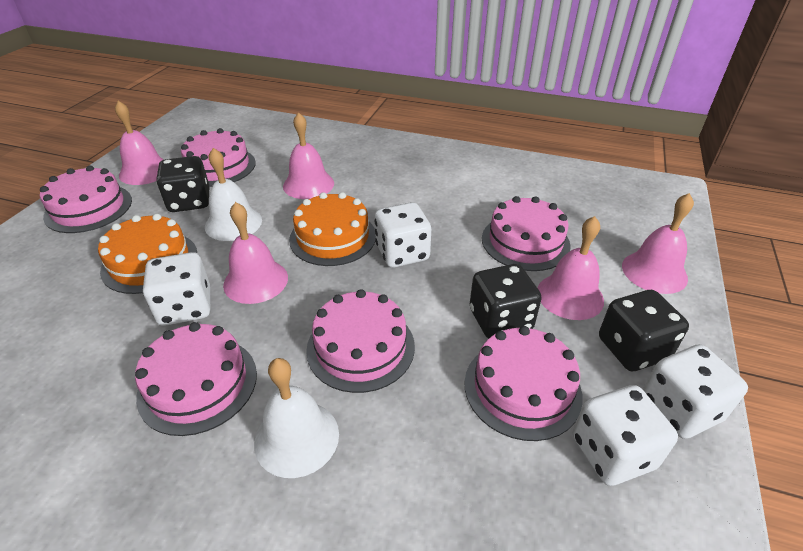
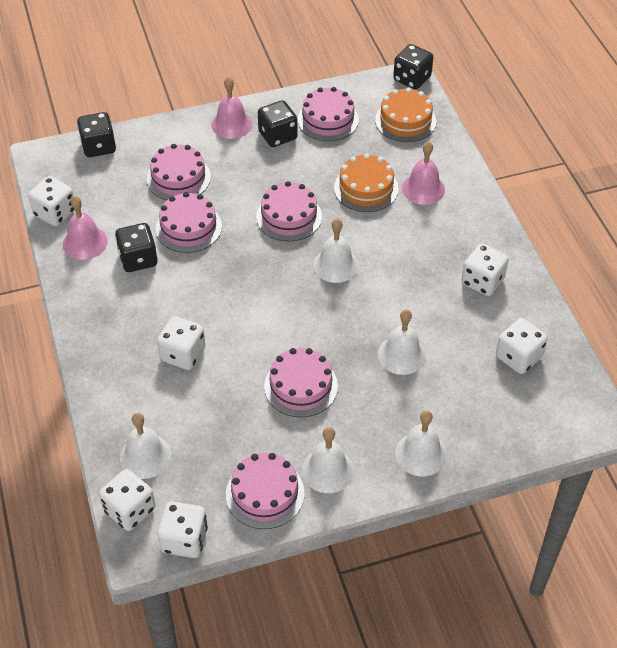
black dice: 3 -> 4
pink bell: 5 -> 3
white bell: 2 -> 5
white dice: 4 -> 6

